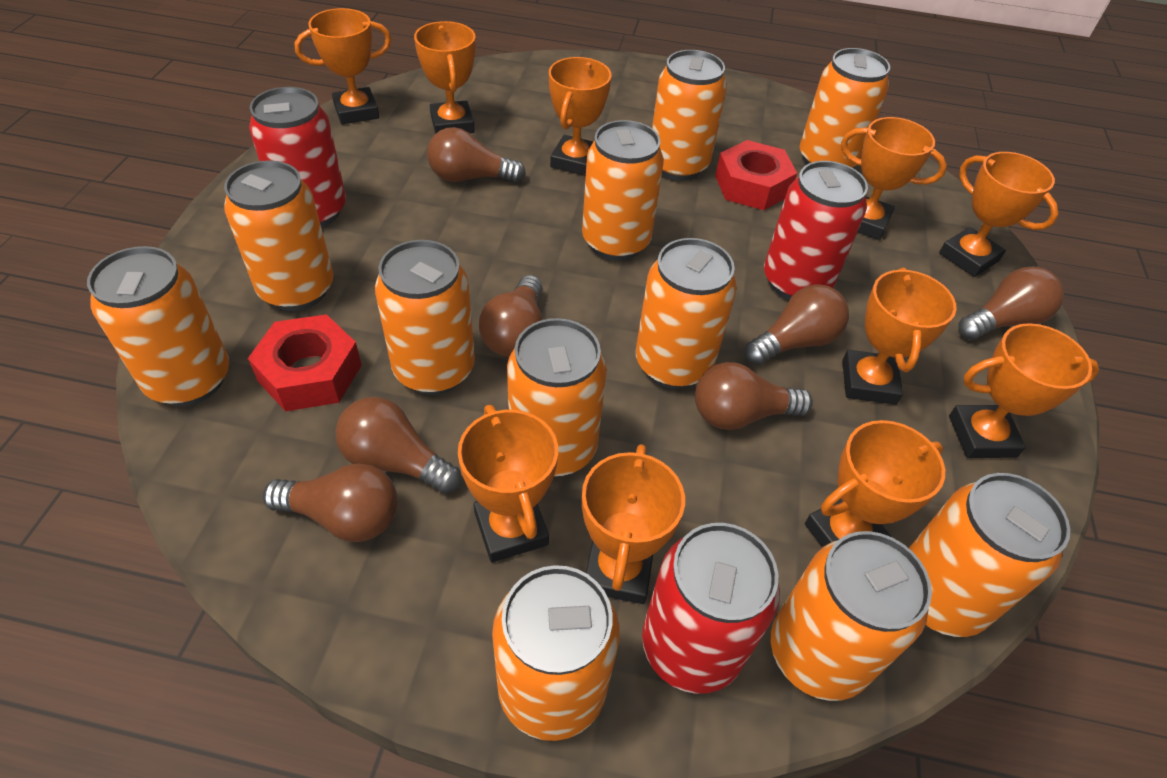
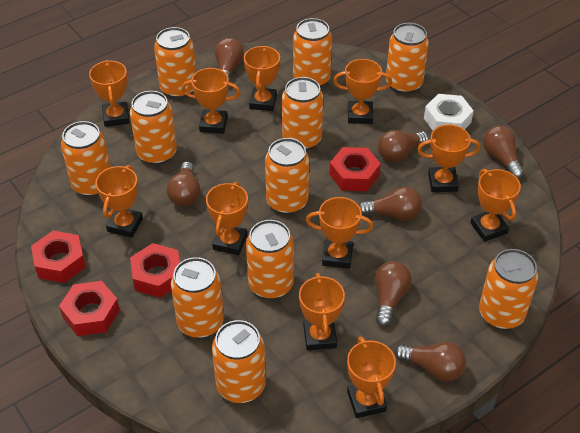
orange trophy: 10 -> 11
red can: 3 -> 0
red nut: 2 -> 4
white nut: 0 -> 1

